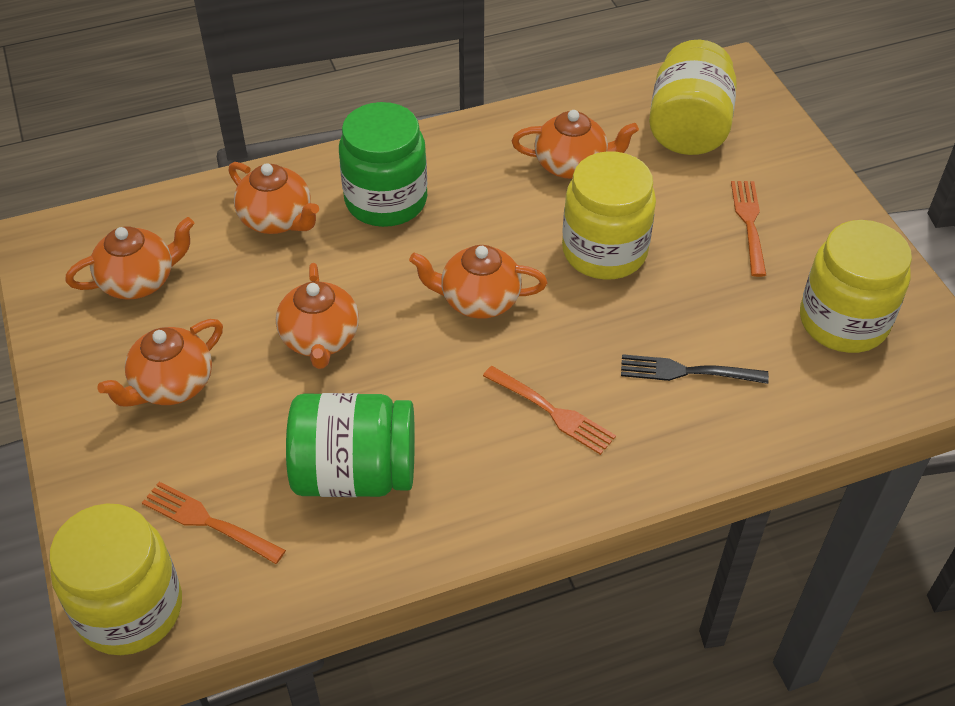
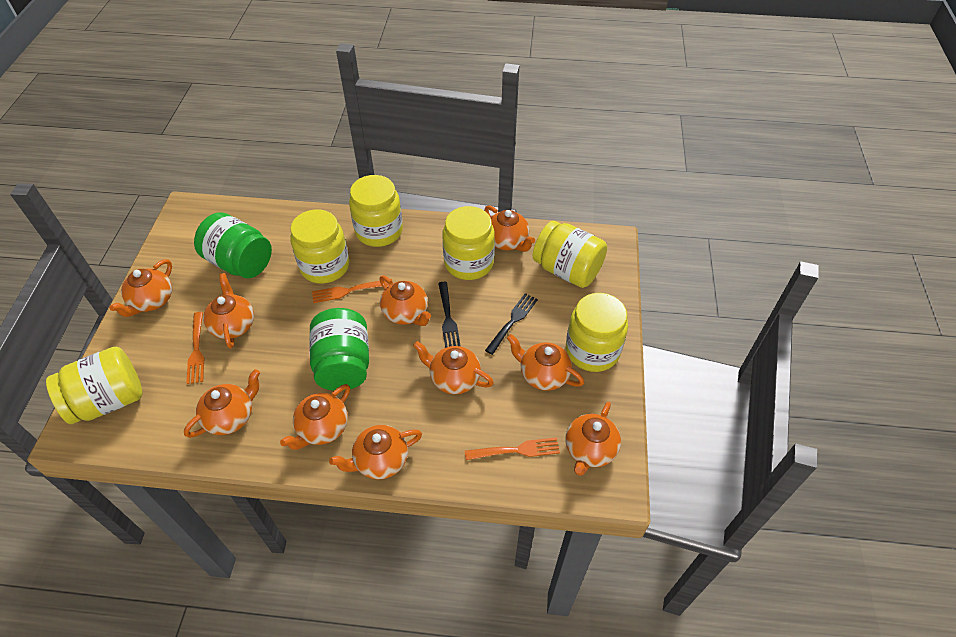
black fork: 1 -> 2
orange teapot: 6 -> 10
yellow jar: 4 -> 6

